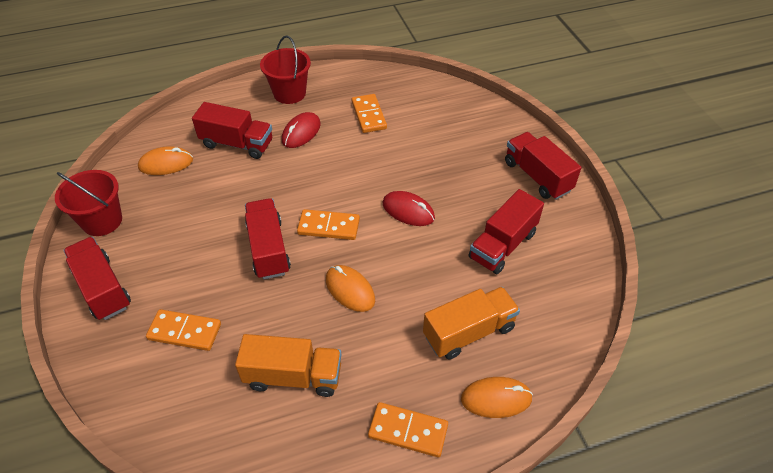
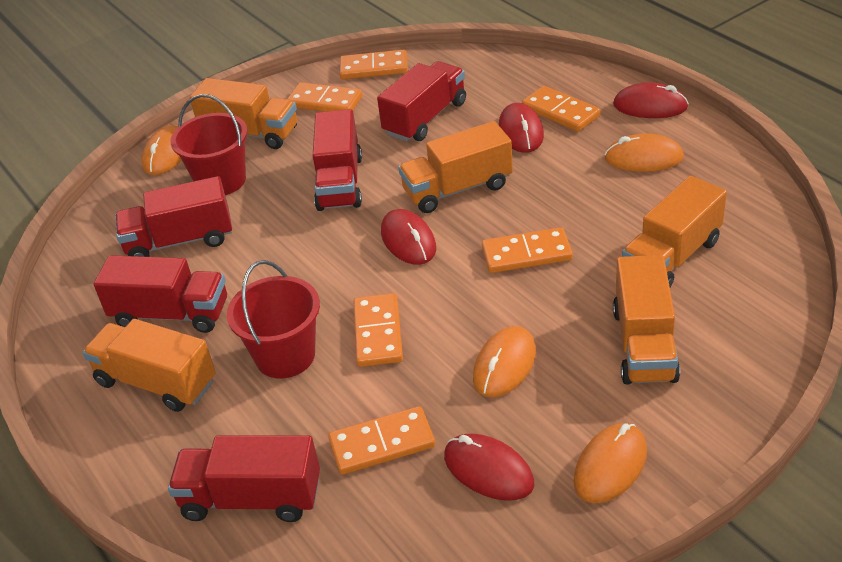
orange domino: 4 -> 6
orange mouse: 3 -> 4
orange truck: 2 -> 5
red mouse: 2 -> 4

